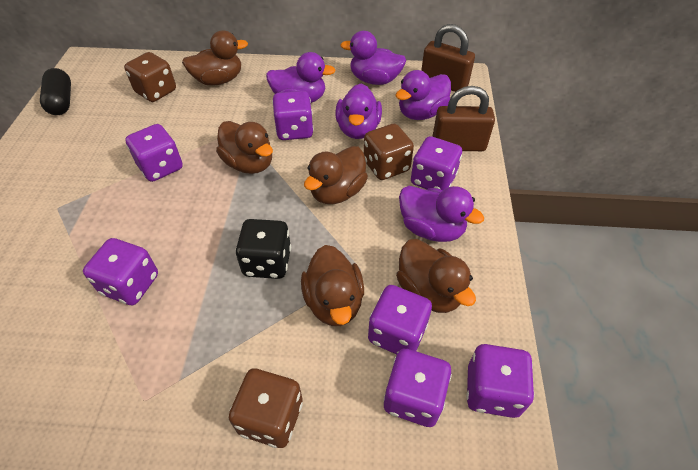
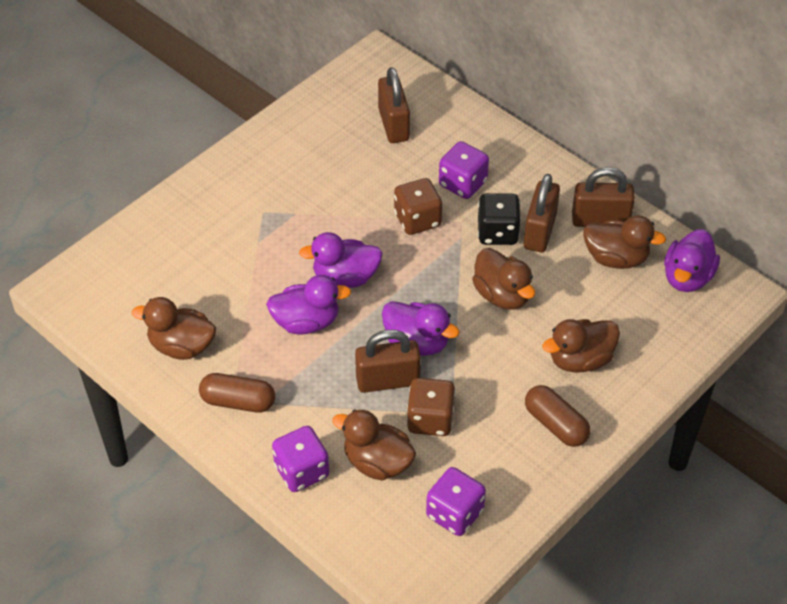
black capsule: 1 -> 0
brown capsule: 0 -> 2
brown dice: 3 -> 2
brown padlock: 2 -> 4
purple dice: 7 -> 3
purple duck: 5 -> 4

